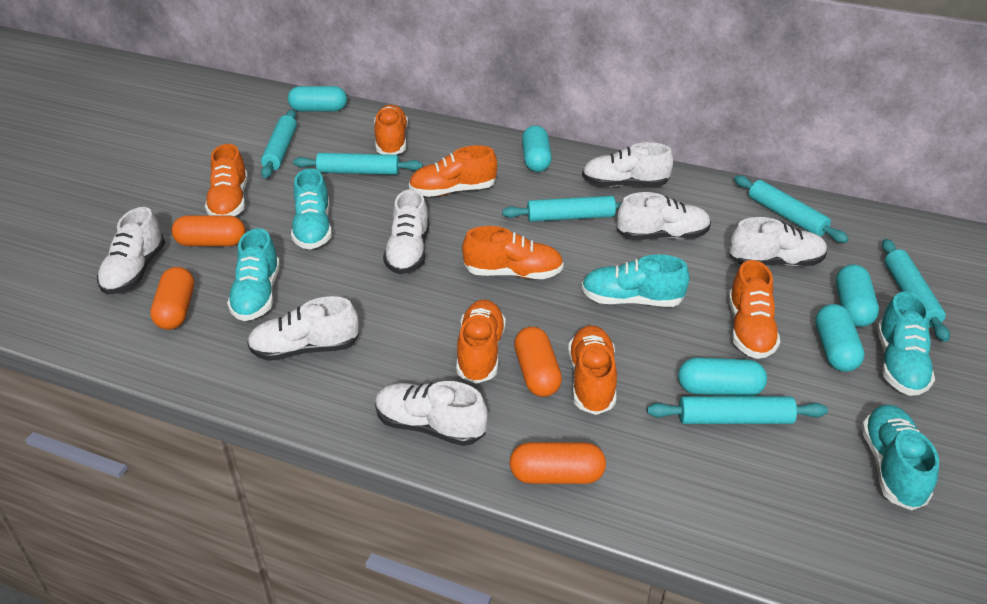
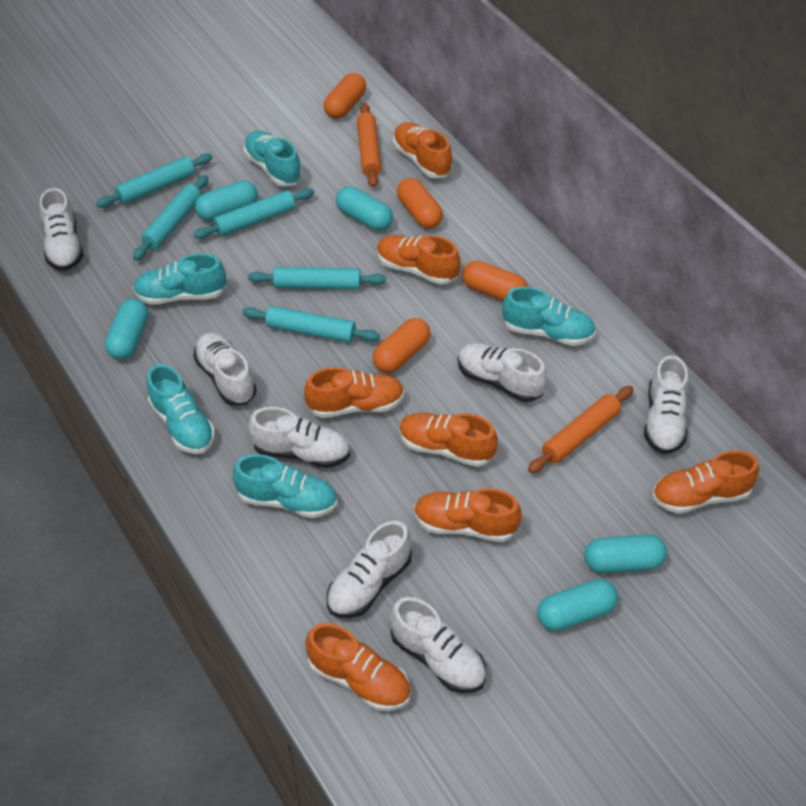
orange rolling pin: 0 -> 2
turquoise rolling pin: 6 -> 5

